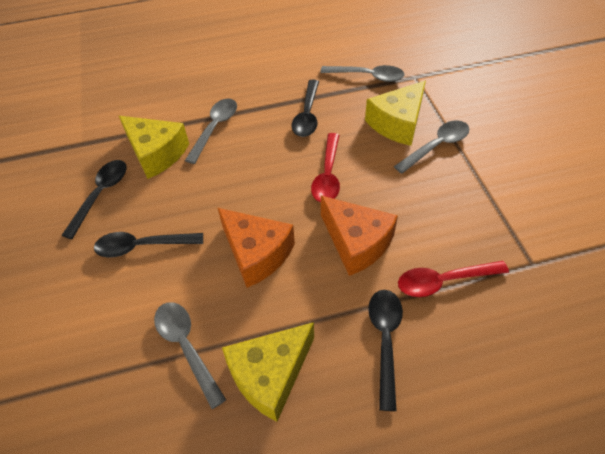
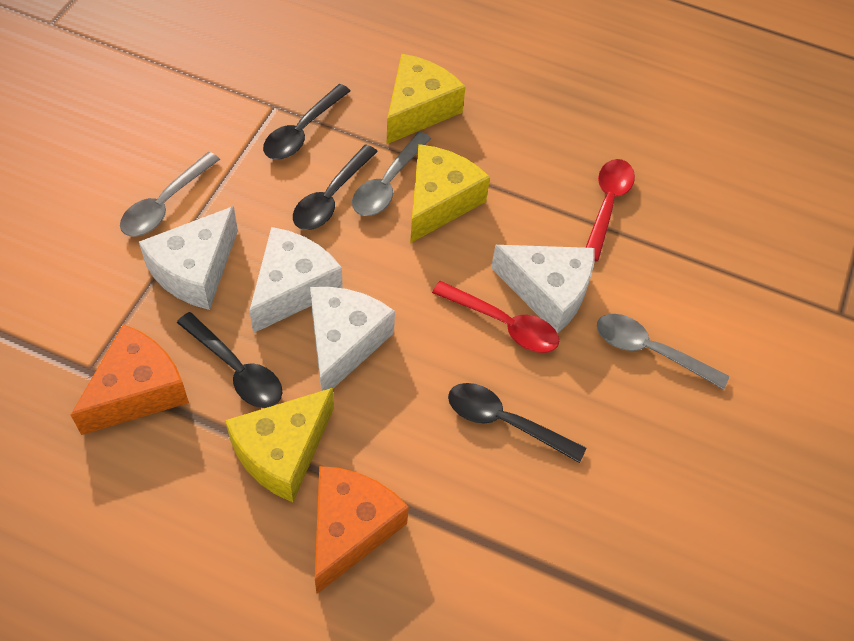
grey spoon: 4 -> 3
white cheese: 0 -> 4

